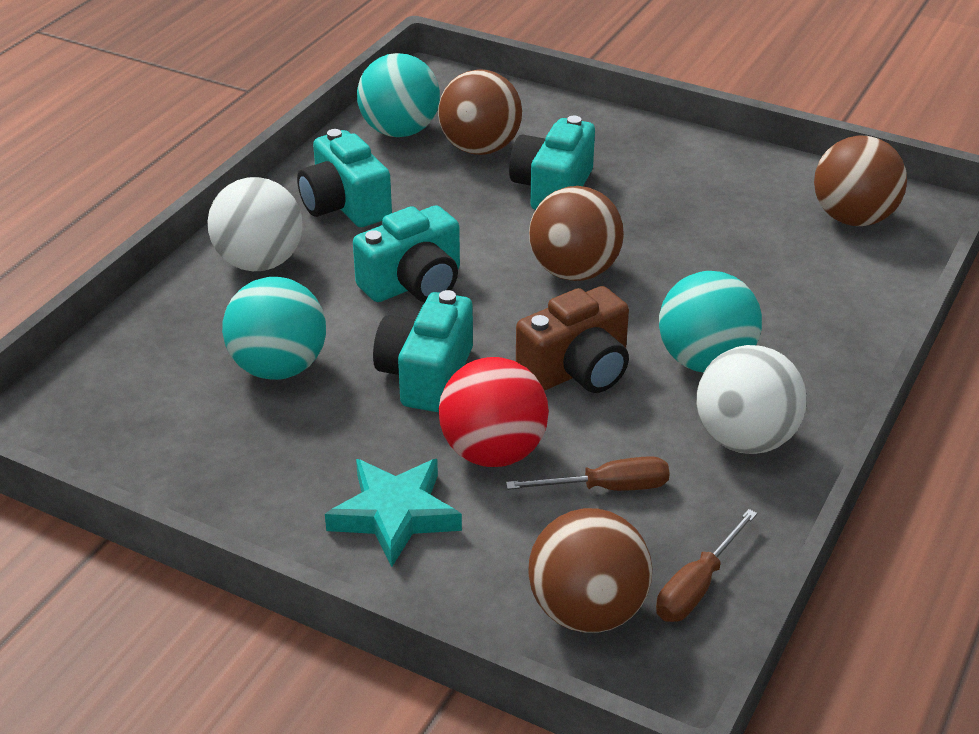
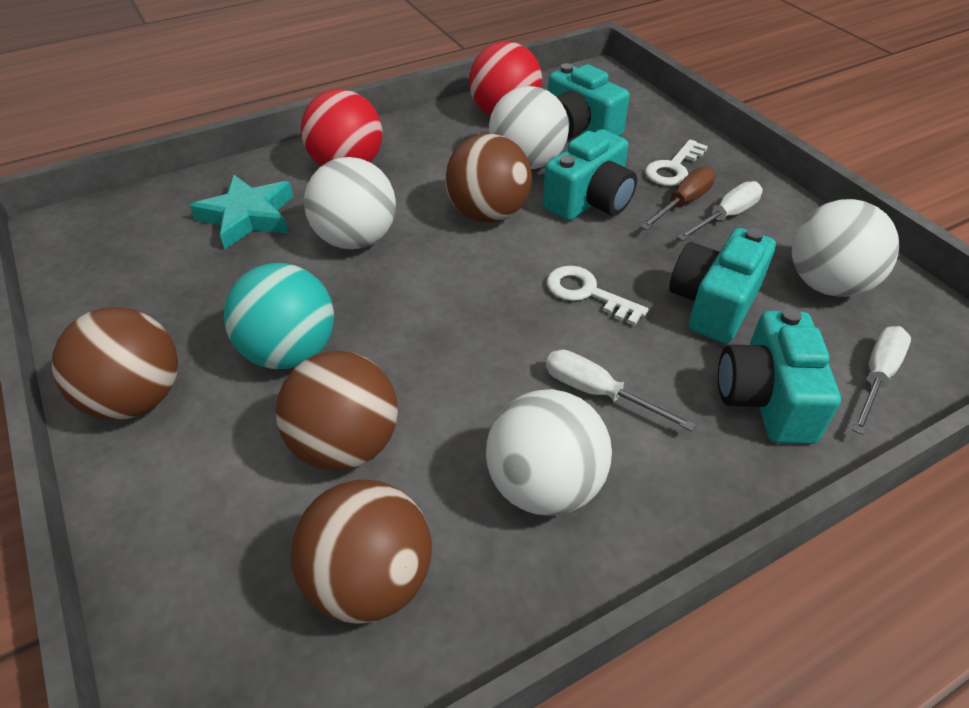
brown camera: 1 -> 0
brown screwdriver: 2 -> 1
red ball: 1 -> 2
turquoise ball: 3 -> 1
white ball: 2 -> 4
white key: 0 -> 2
white screwdriver: 0 -> 3

